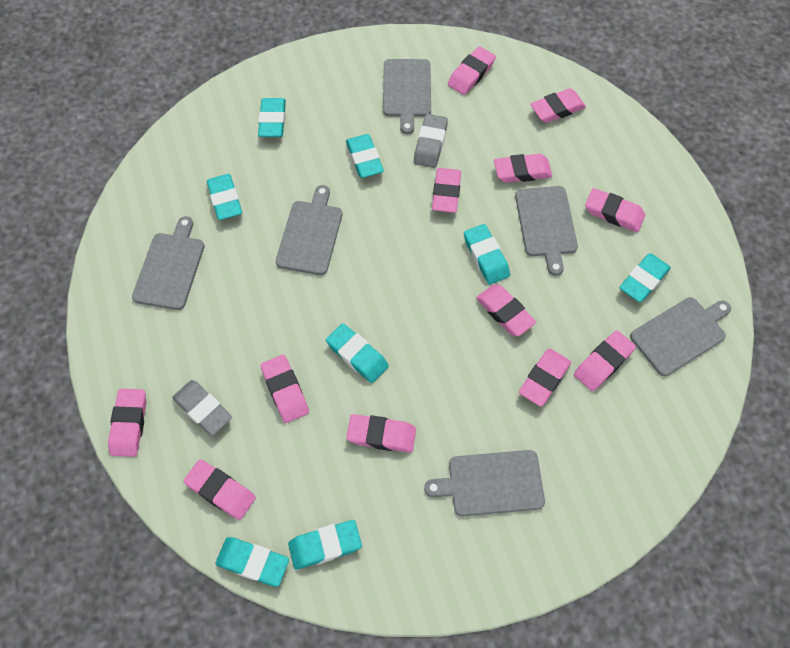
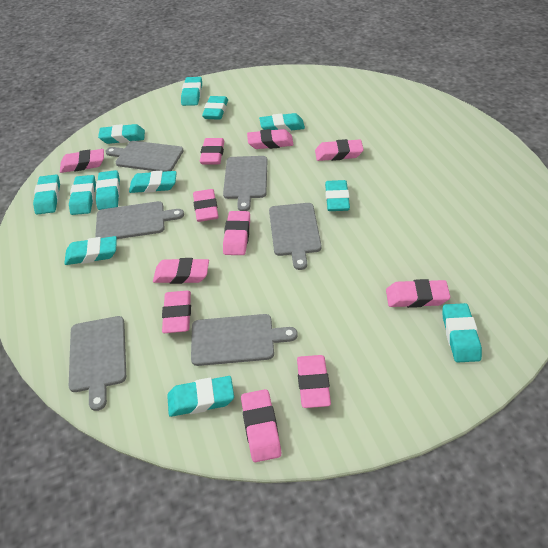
grey eraser: 2 -> 0
pink eraser: 12 -> 11
turquoise eraser: 8 -> 12

